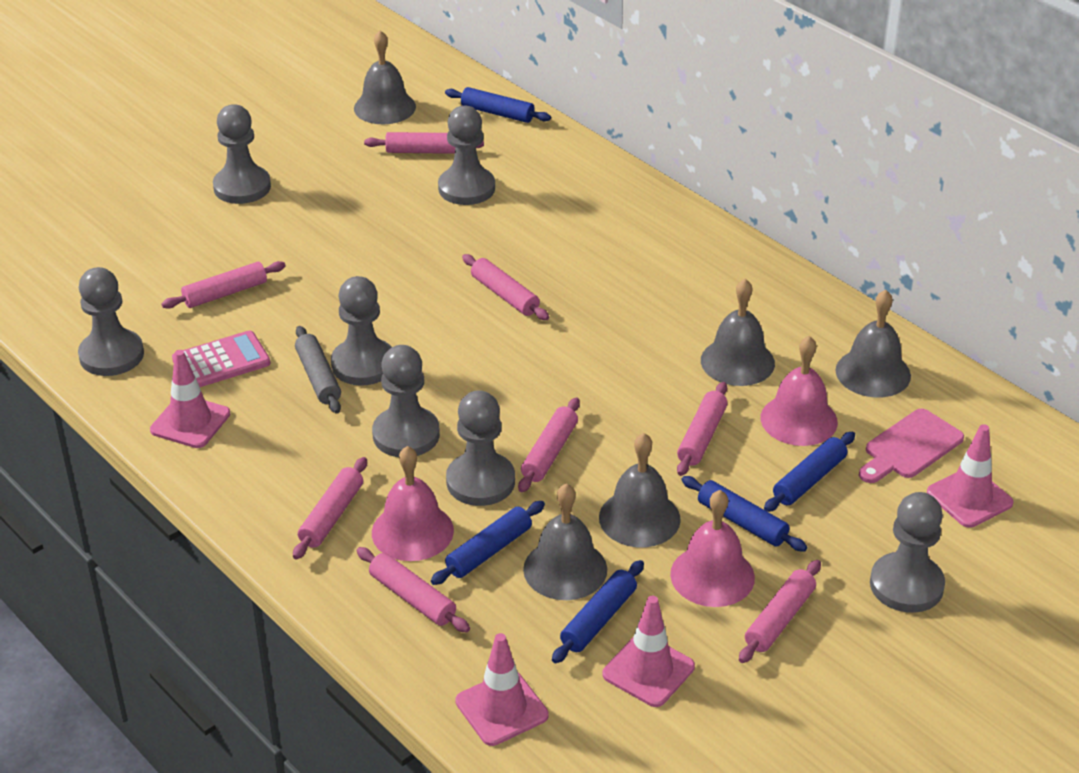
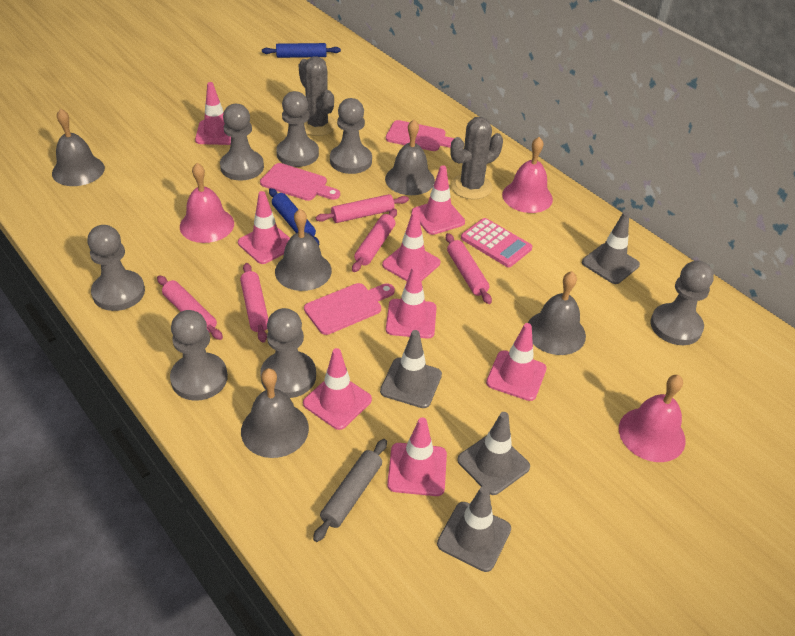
blue rolling pin: 5 -> 2
grey cactus: 0 -> 2
grey traffic cone: 0 -> 4
pink cutting board: 1 -> 3
pink rolling pin: 8 -> 5
pink traffic cone: 4 -> 8

